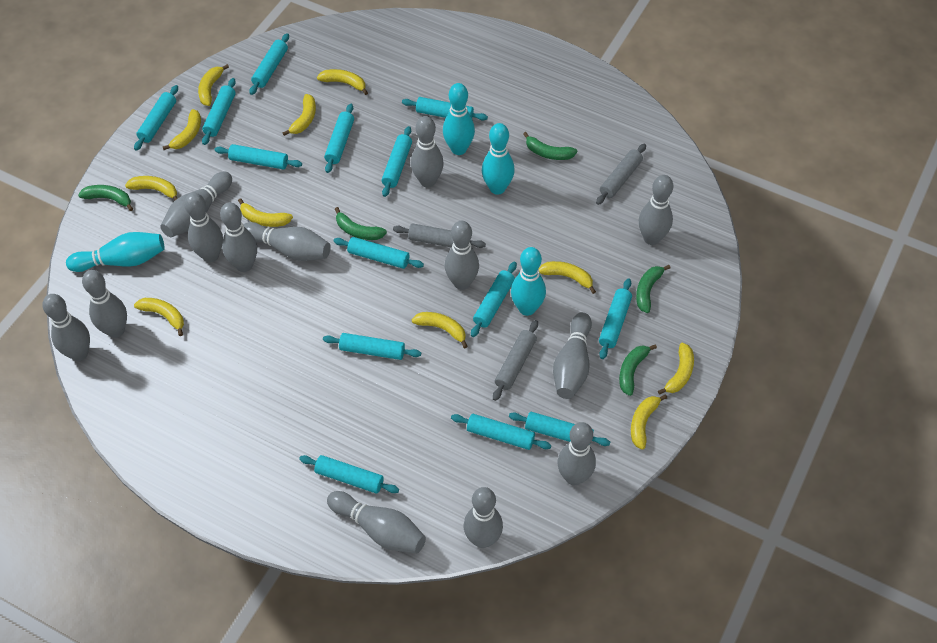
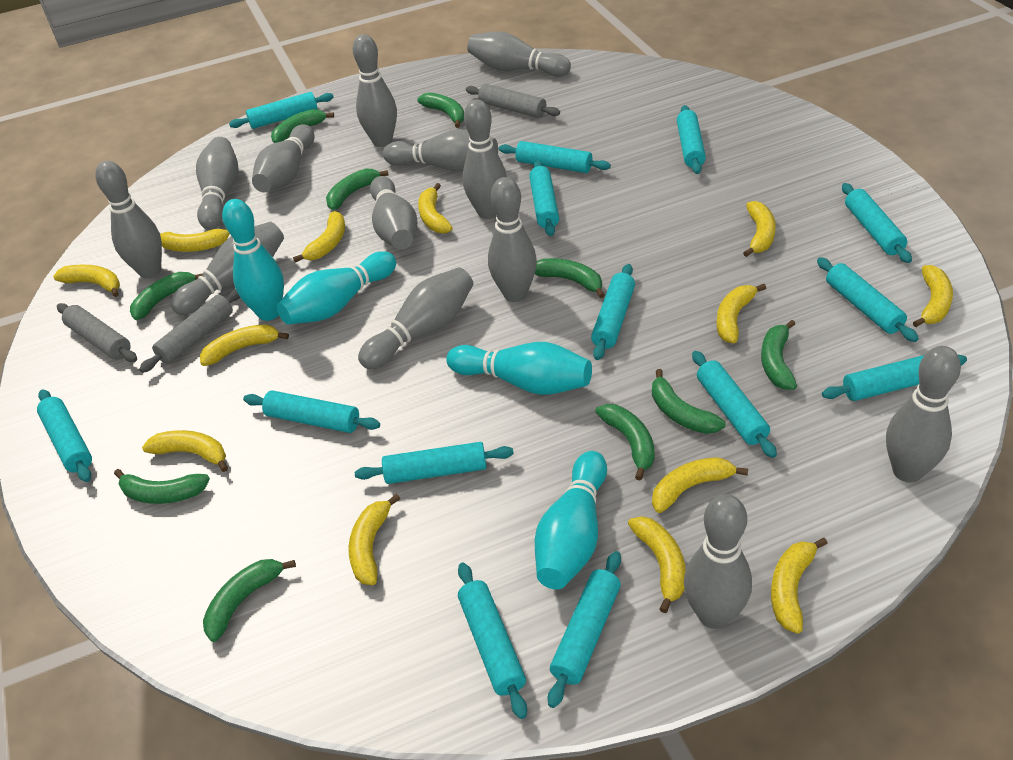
green banana: 5 -> 10
yellow banana: 11 -> 13

